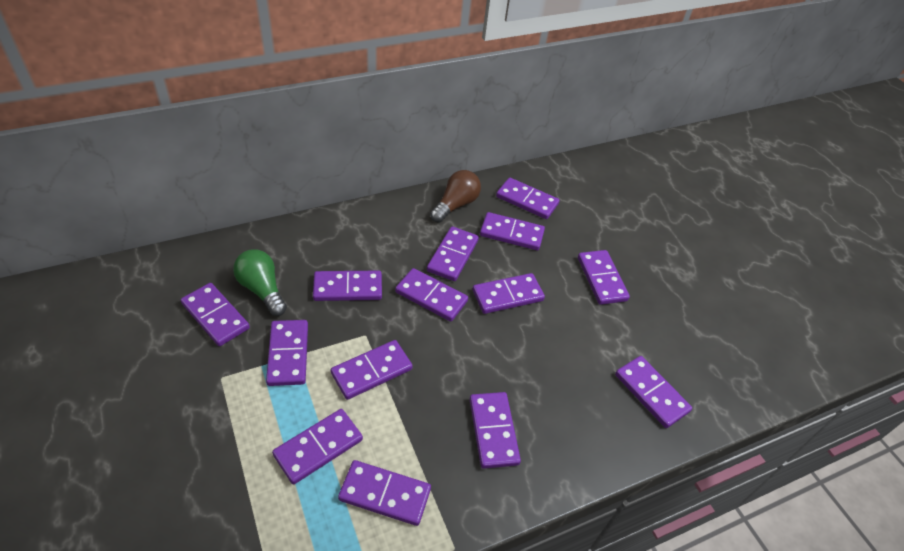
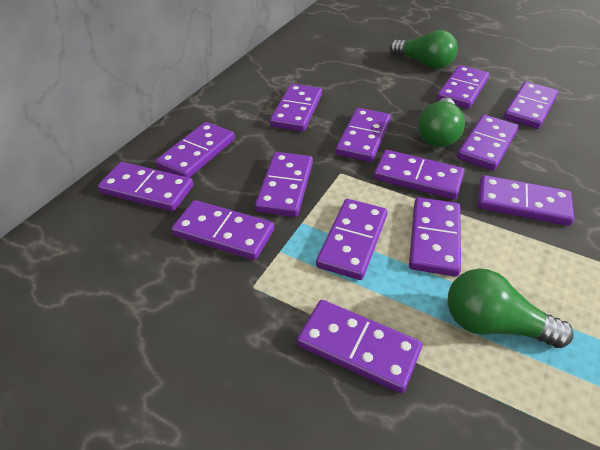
brown light bulb: 1 -> 0
green light bulb: 1 -> 3

